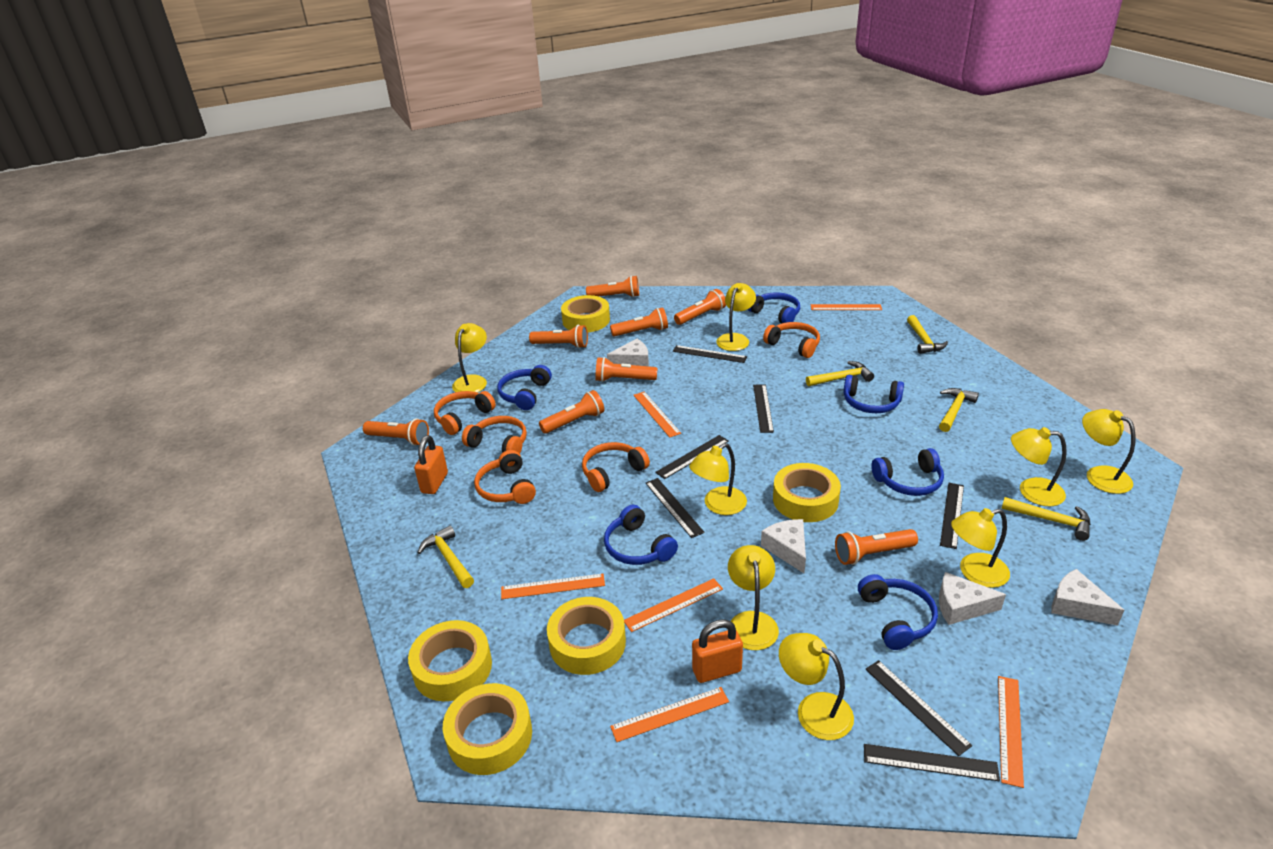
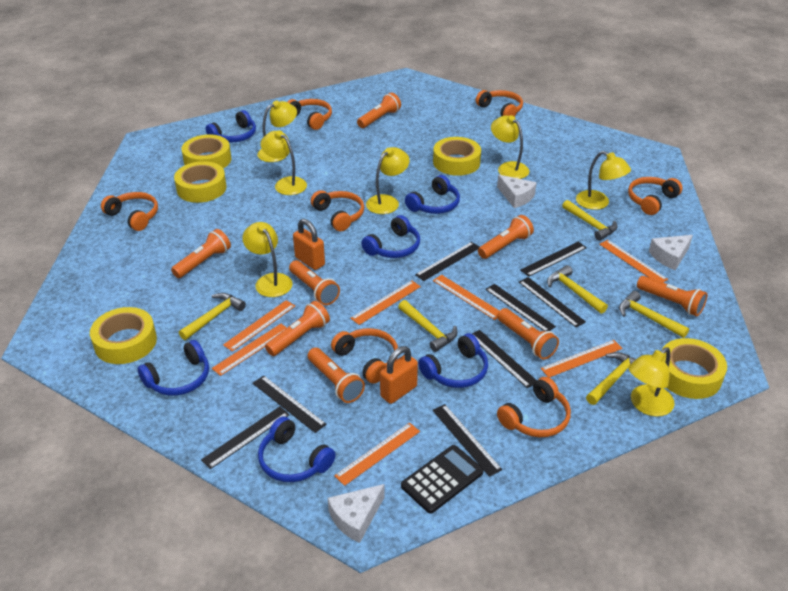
black calculator: 0 -> 1
black ruler: 7 -> 8
orange headphones: 5 -> 7
orange ruler: 6 -> 7
white cheese: 4 -> 3
yellow hammer: 5 -> 6
yellow lamp: 8 -> 7

